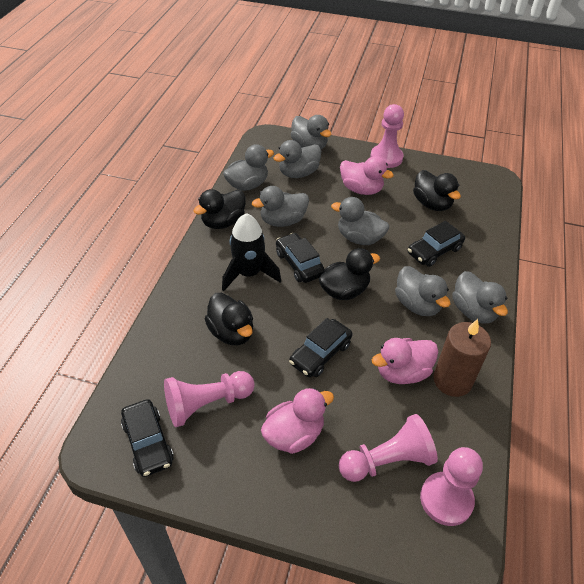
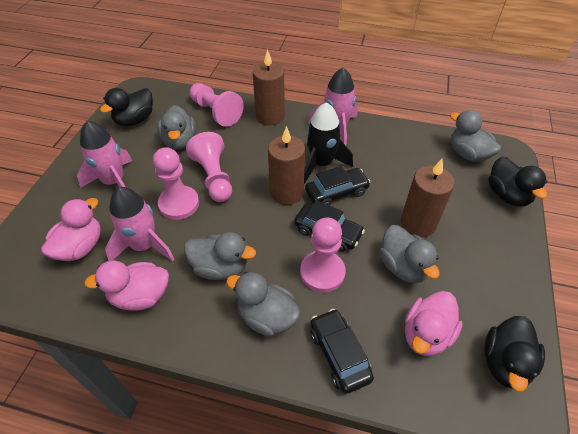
black car: 4 -> 3
black duck: 4 -> 3
brown candle: 1 -> 3
grey duck: 7 -> 5
pink rocket: 0 -> 3

